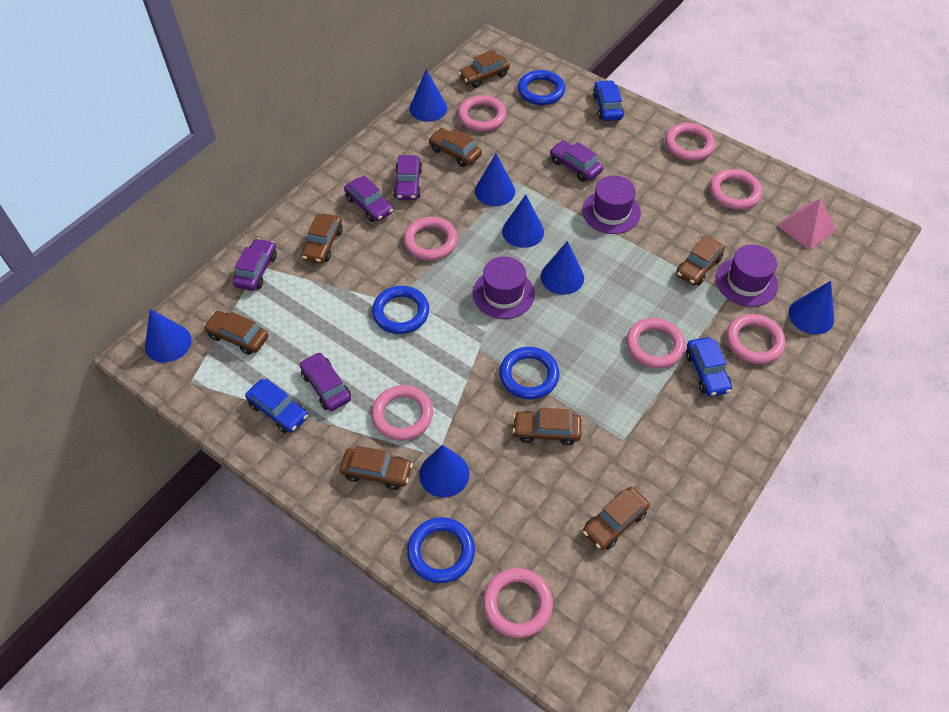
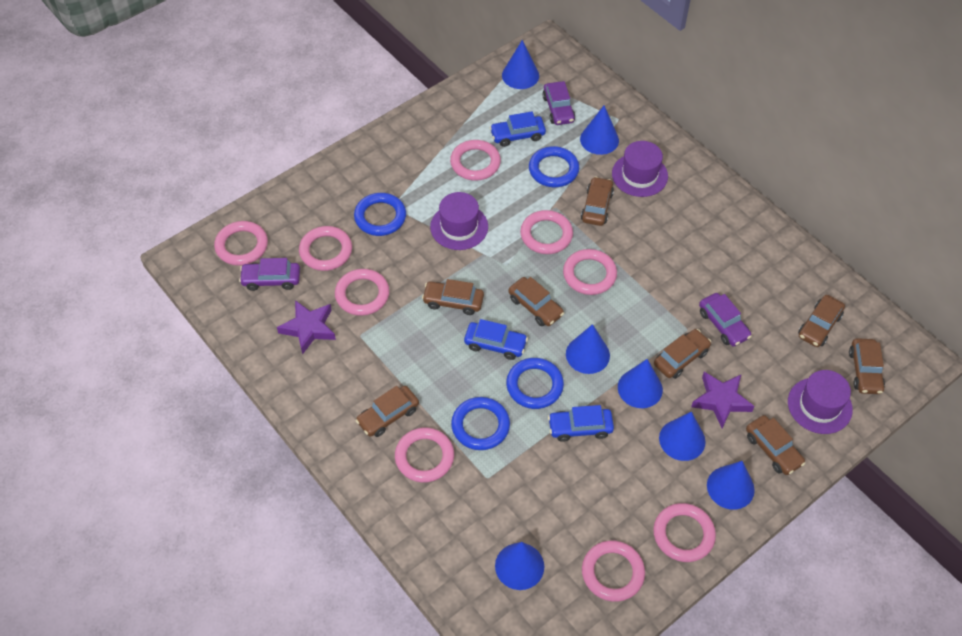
pink pyramid: 1 -> 0
pink ring: 8 -> 9
purple car: 5 -> 3
purple star: 0 -> 2

